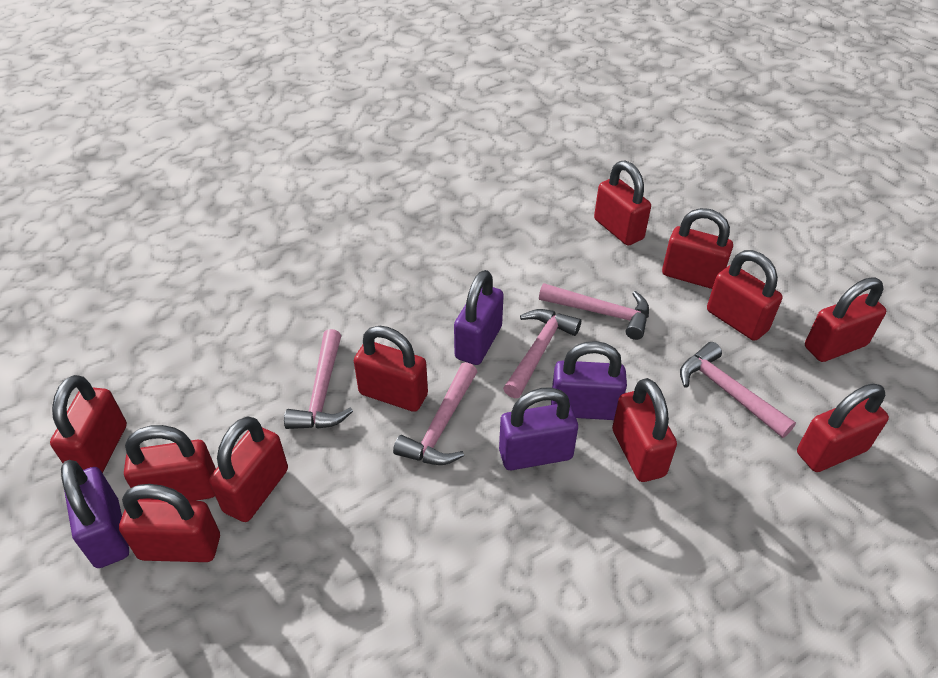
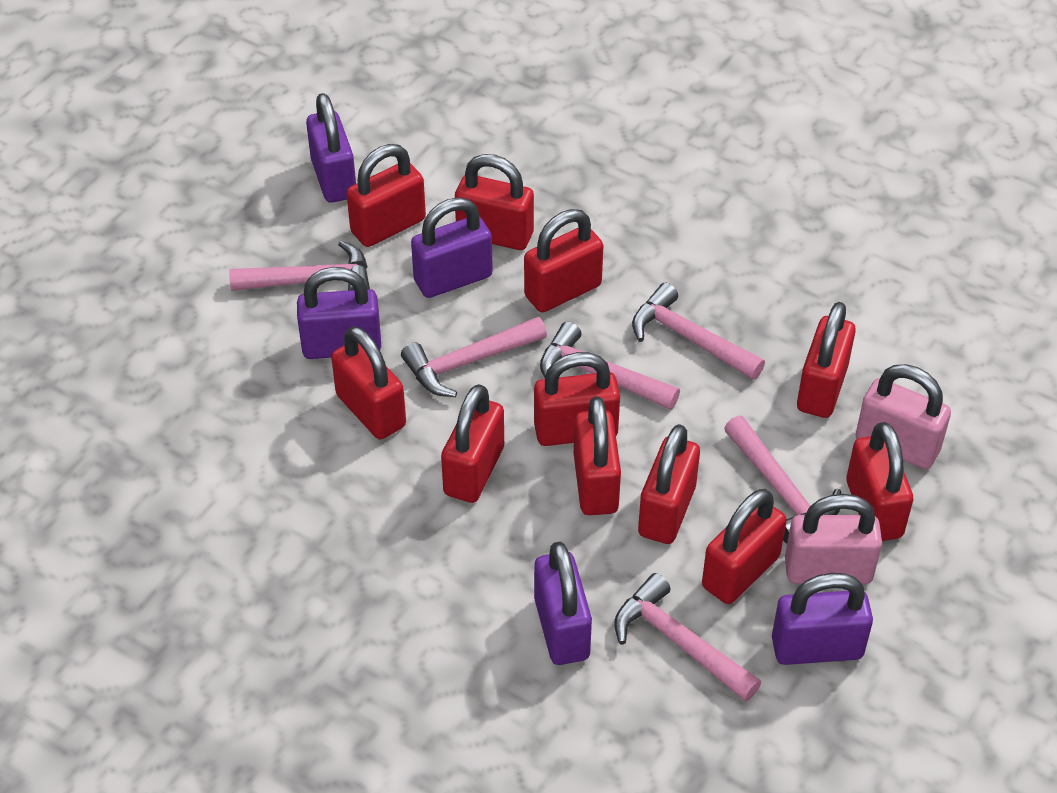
pink hammer: 5 -> 6
pink padlock: 0 -> 2
purple padlock: 4 -> 5

